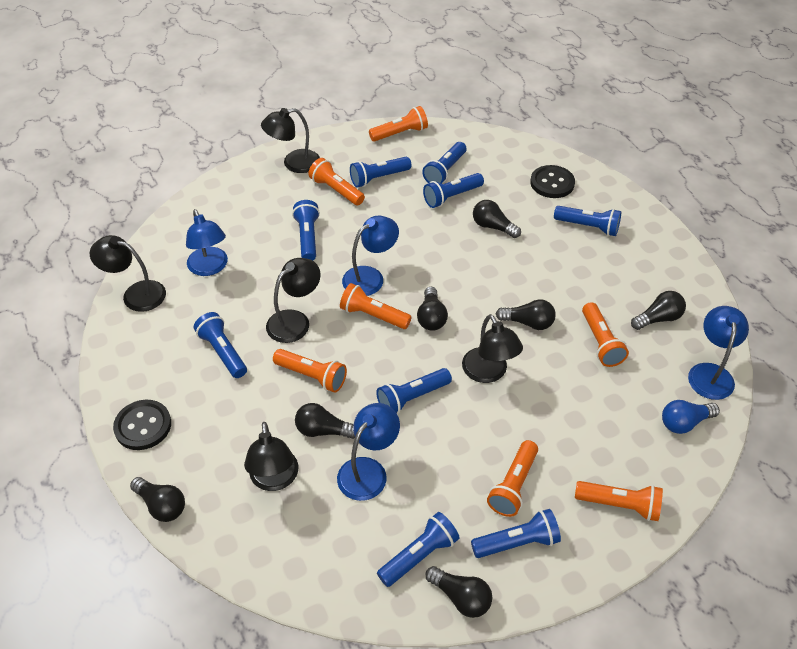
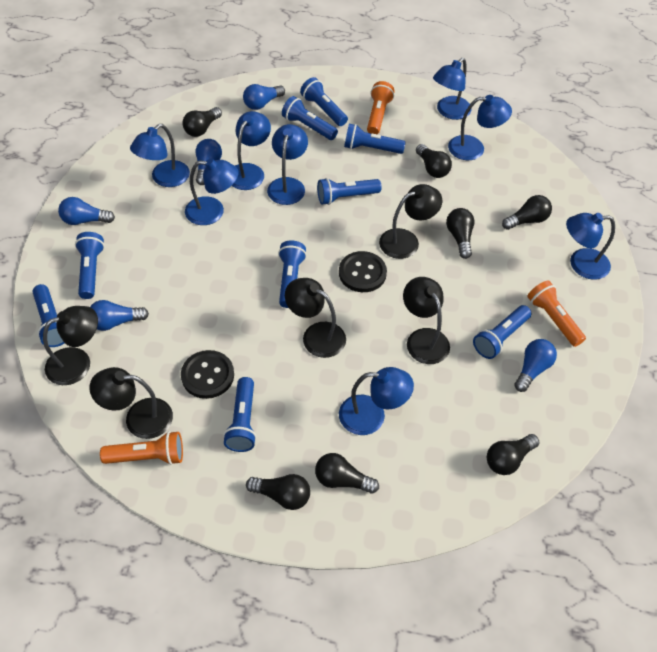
blue lamp: 4 -> 8
blue light bulb: 1 -> 5
orange flashlight: 7 -> 3

